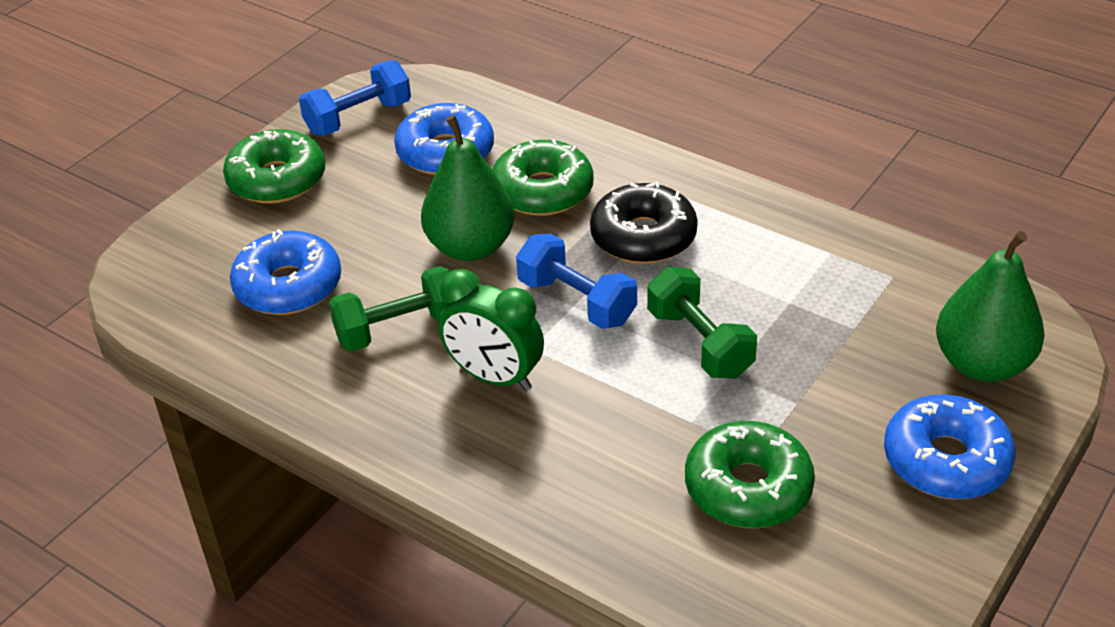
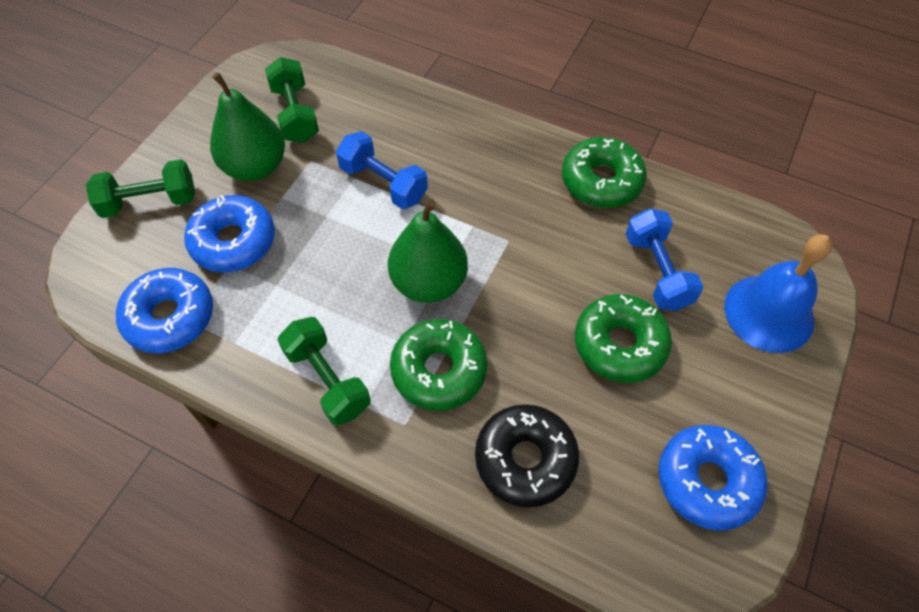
blue bell: 0 -> 1
green clock: 1 -> 0
green dumbbell: 2 -> 3

